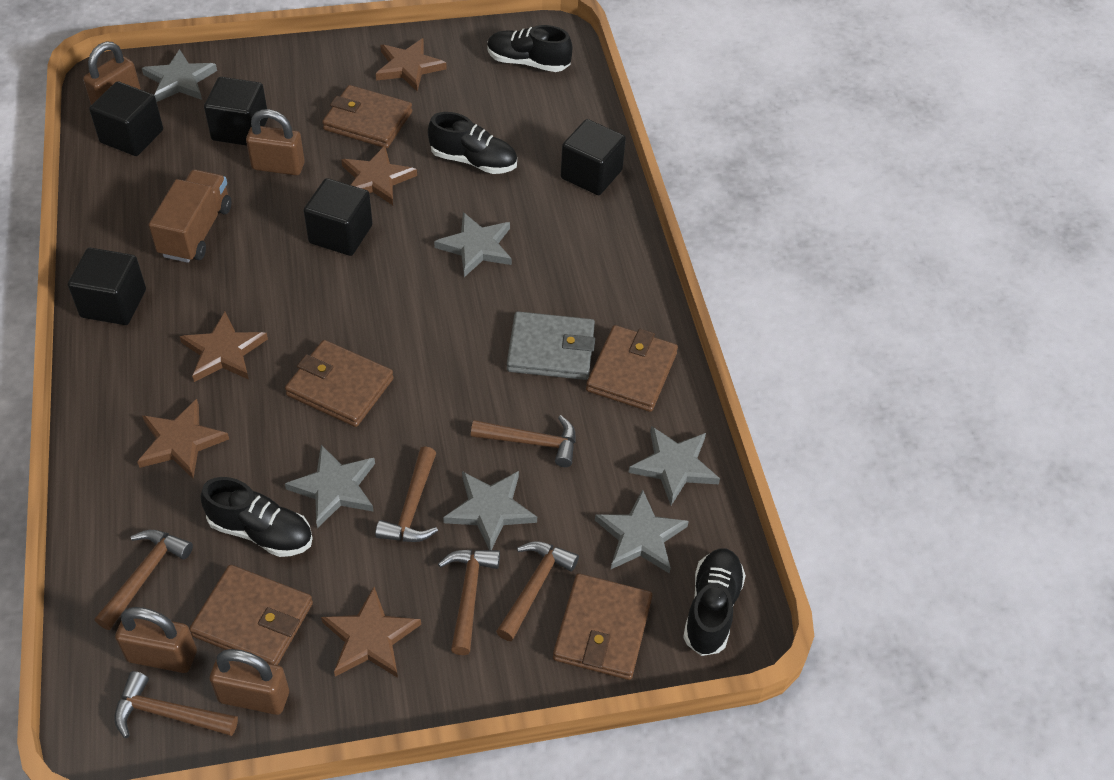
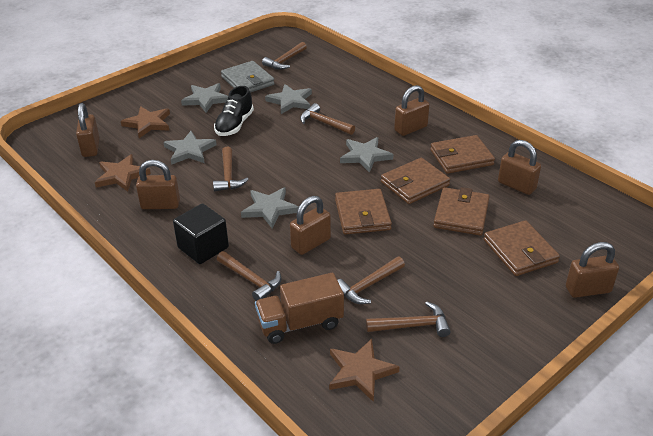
black cube: 5 -> 1
black shoe: 4 -> 1
brown padlock: 4 -> 6
brown star: 5 -> 3
grey star: 6 -> 5

